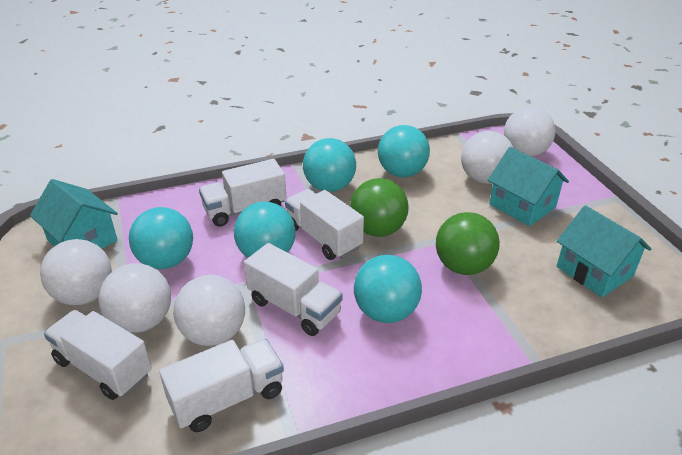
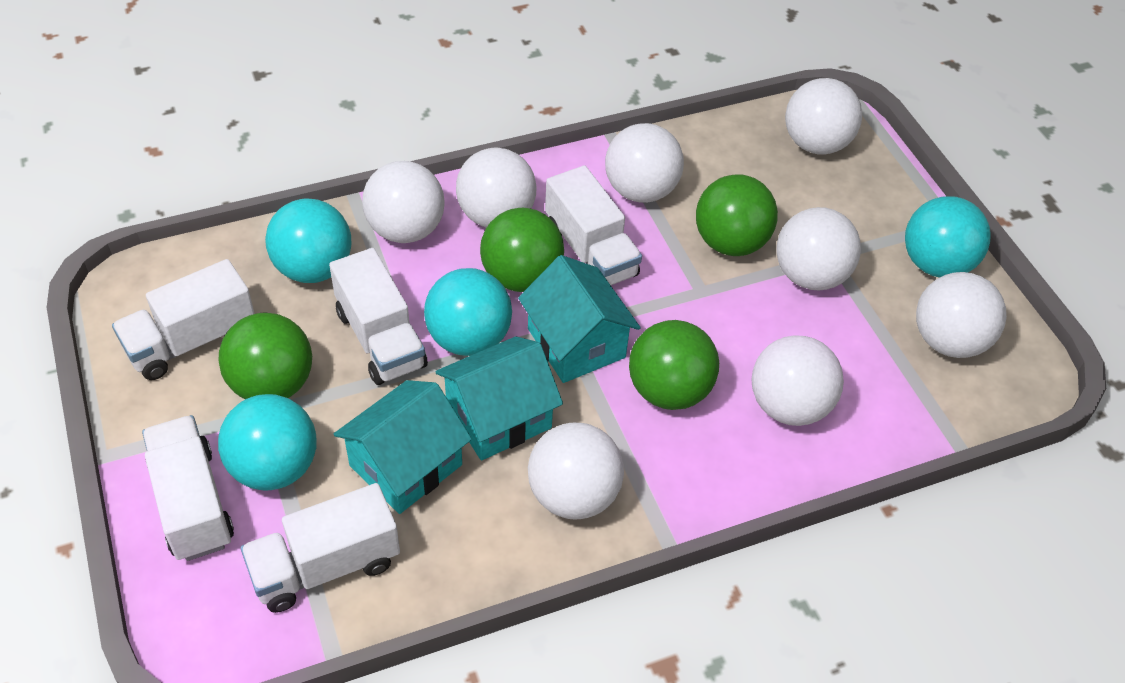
green ball: 2 -> 4
turquoise ball: 5 -> 4
white ball: 5 -> 8

